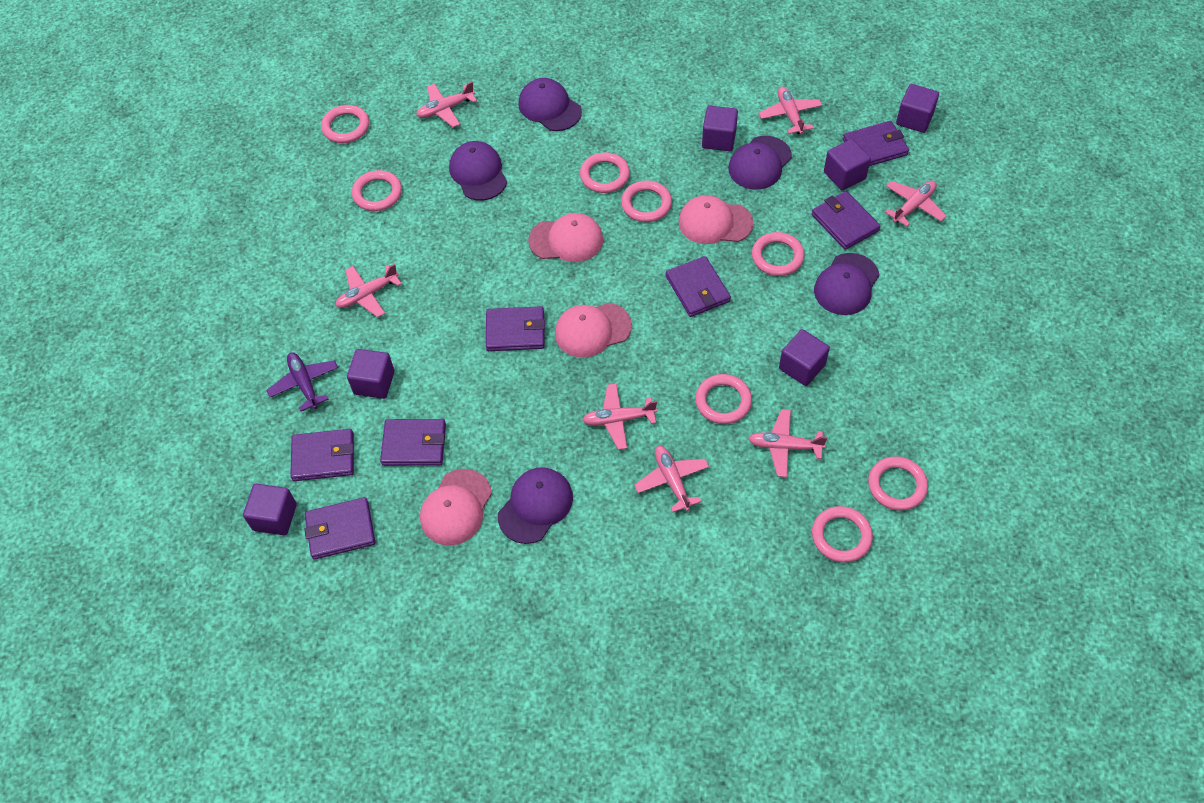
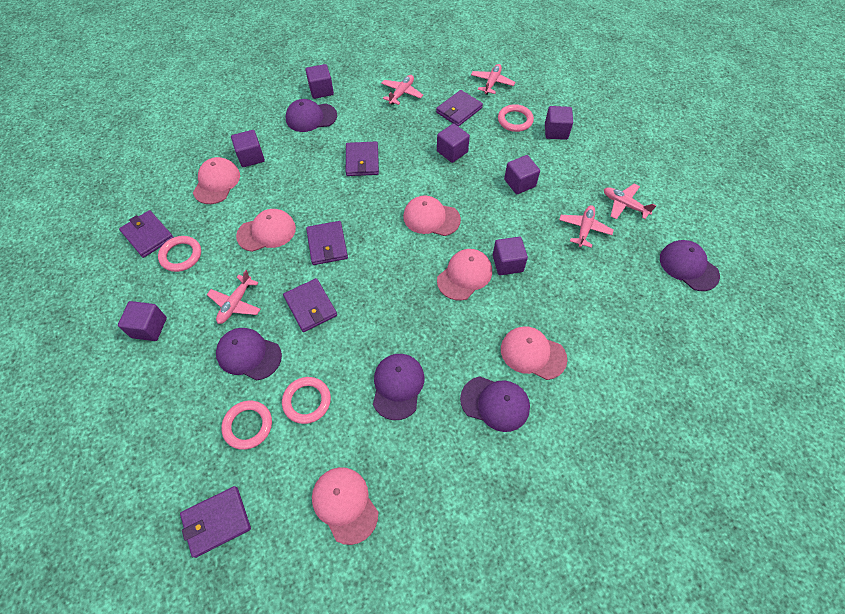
pink cap: 4 -> 6
pink plane: 7 -> 5
pink ring: 8 -> 4
purple cube: 6 -> 7
purple plane: 1 -> 0
purple wallet: 7 -> 6

